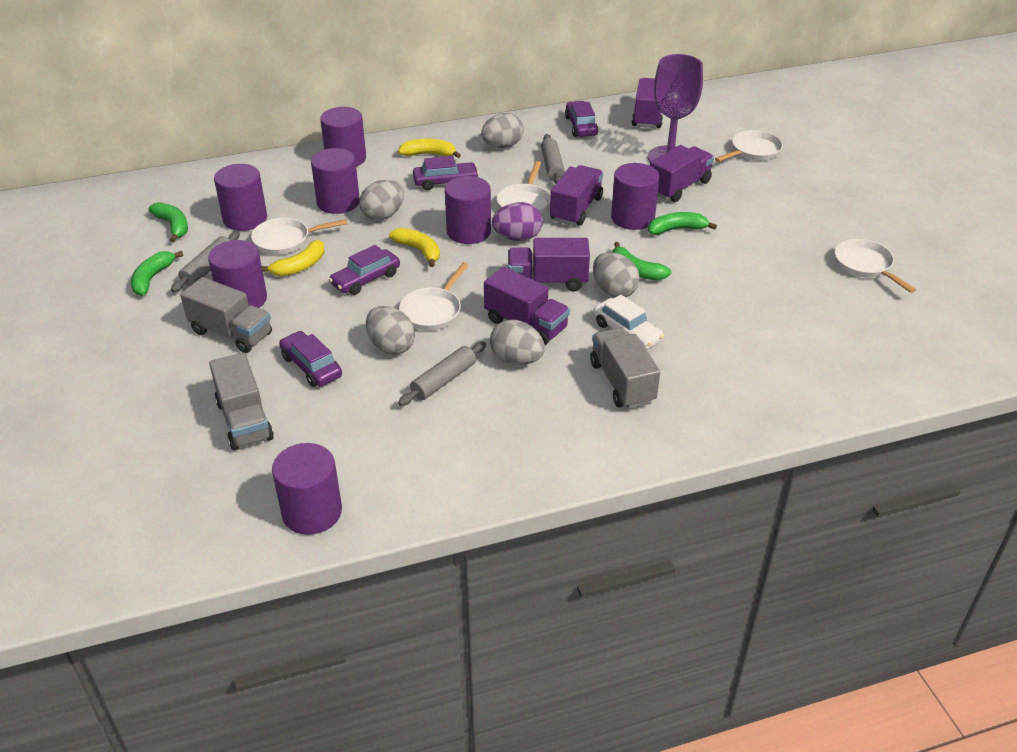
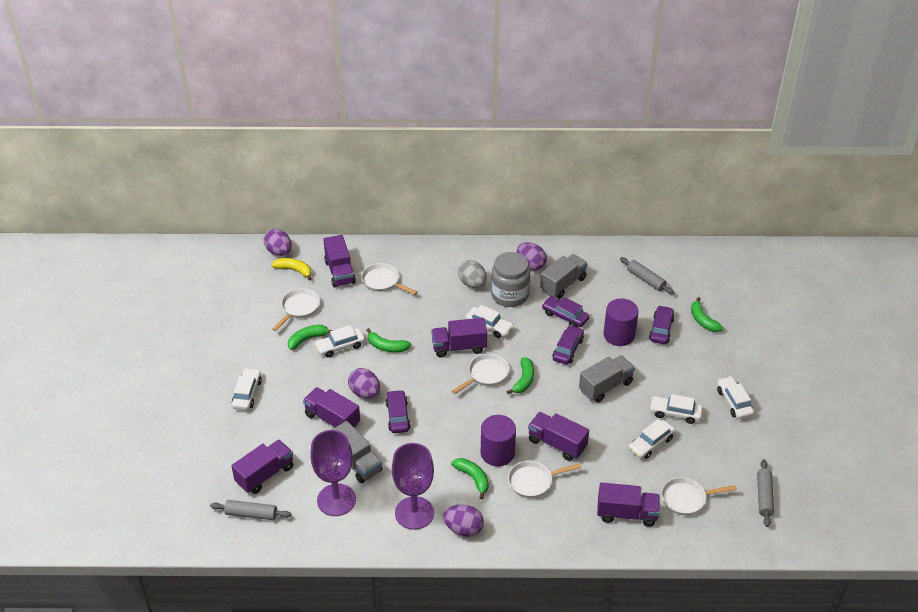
green banana: 4 -> 5
grey egg: 5 -> 1
grey jar: 0 -> 1
purple cylinder: 7 -> 2
purple egg: 1 -> 4
purple goblet: 1 -> 2
purple truck: 5 -> 6
white car: 1 -> 6
yellow banana: 3 -> 1

